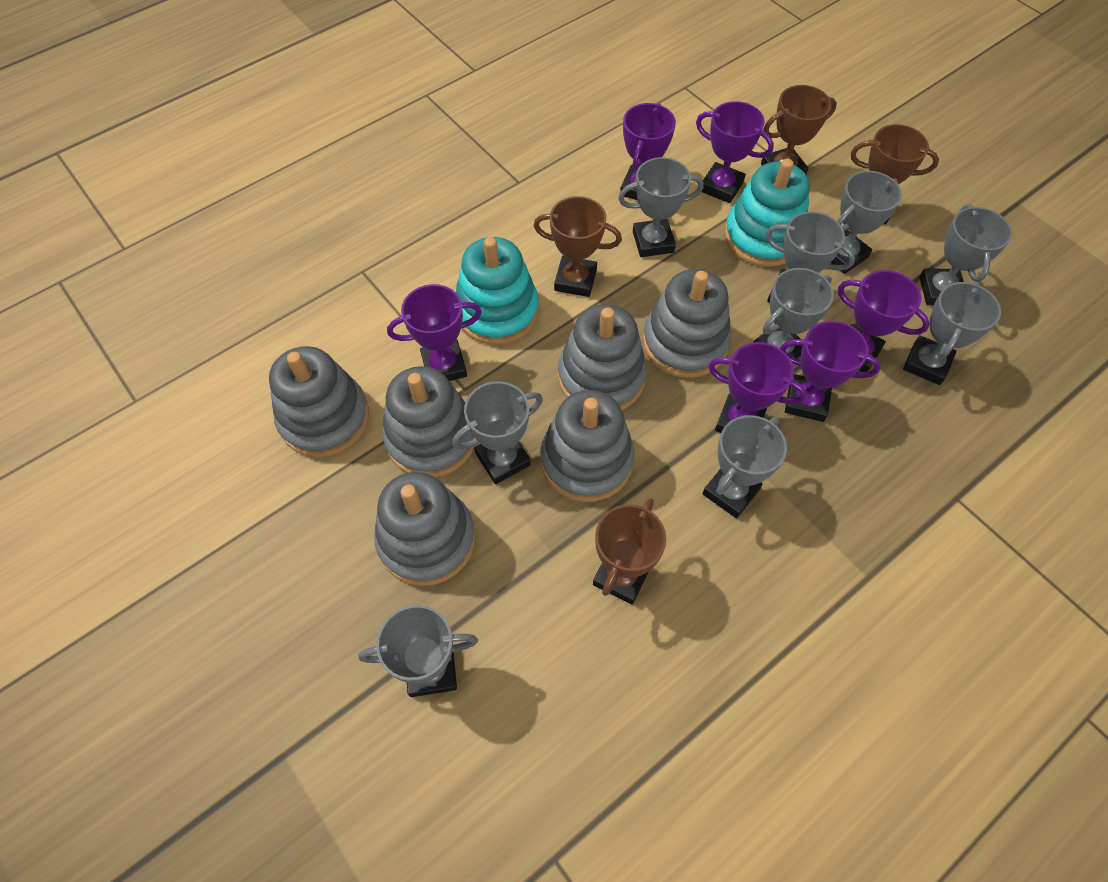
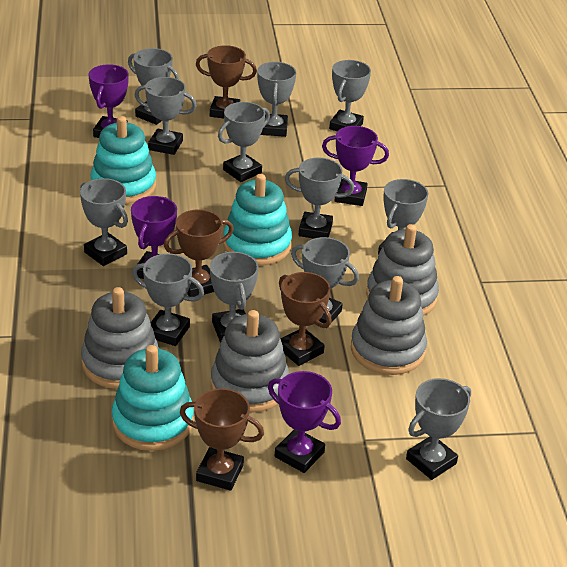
grey stacking toy: 6 -> 4
grey trophy: 9 -> 12
purple trophy: 6 -> 4
turquoise stacking toy: 2 -> 3

